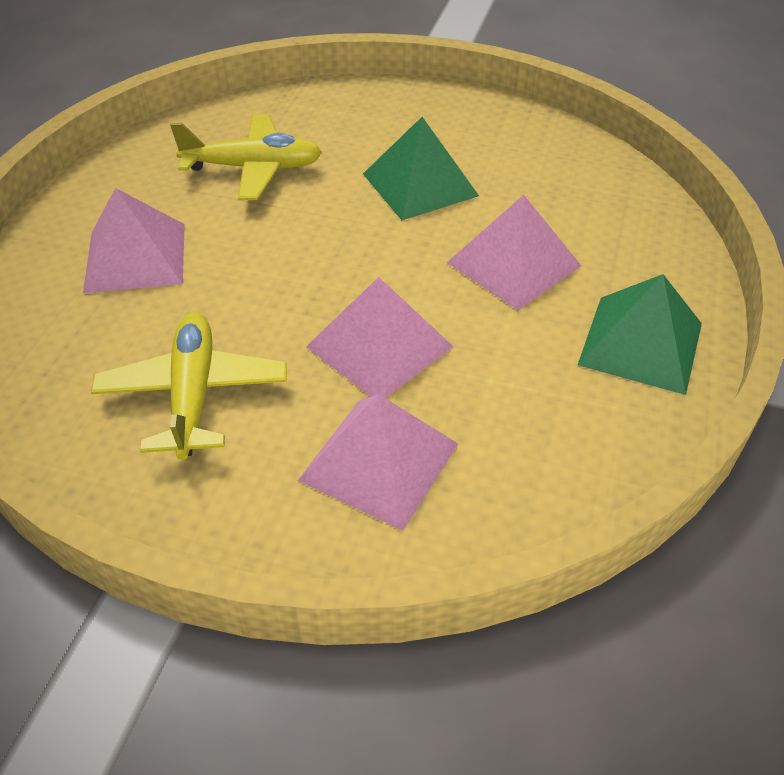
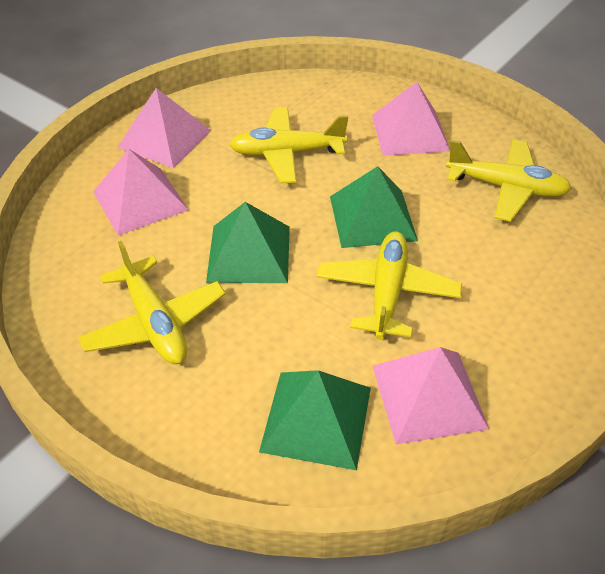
green pyramid: 2 -> 3
yellow plane: 2 -> 4

